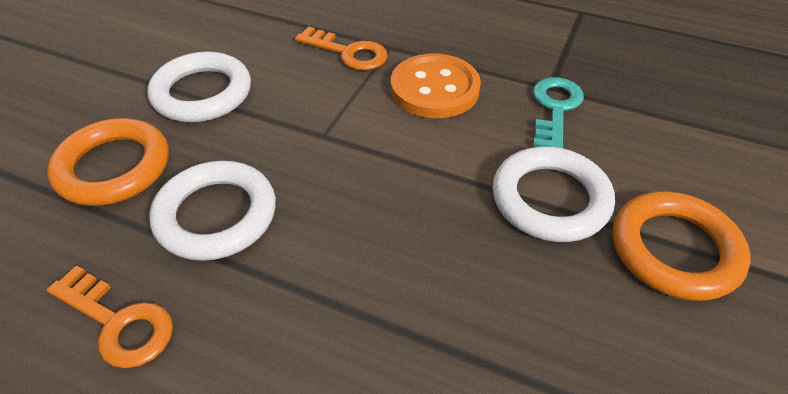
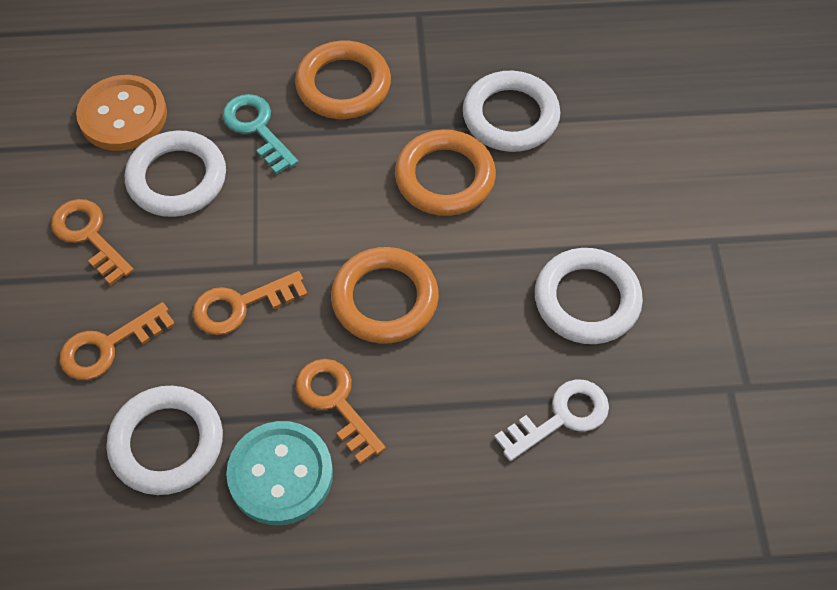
orange key: 2 -> 4
orange ring: 2 -> 3
turquoise button: 0 -> 1
white key: 0 -> 1
white ring: 3 -> 4

